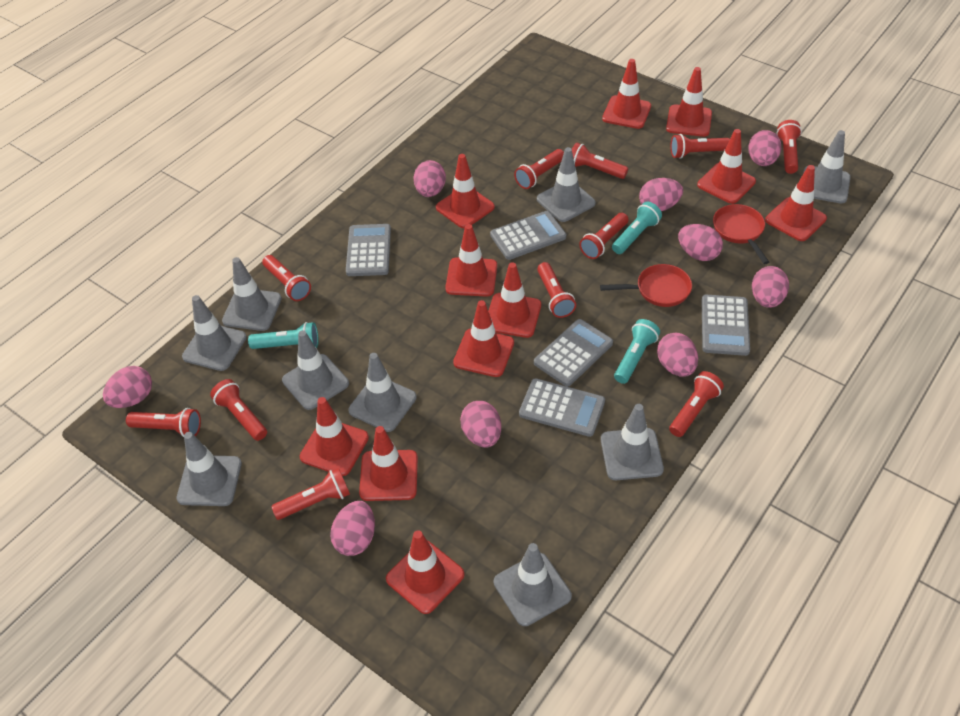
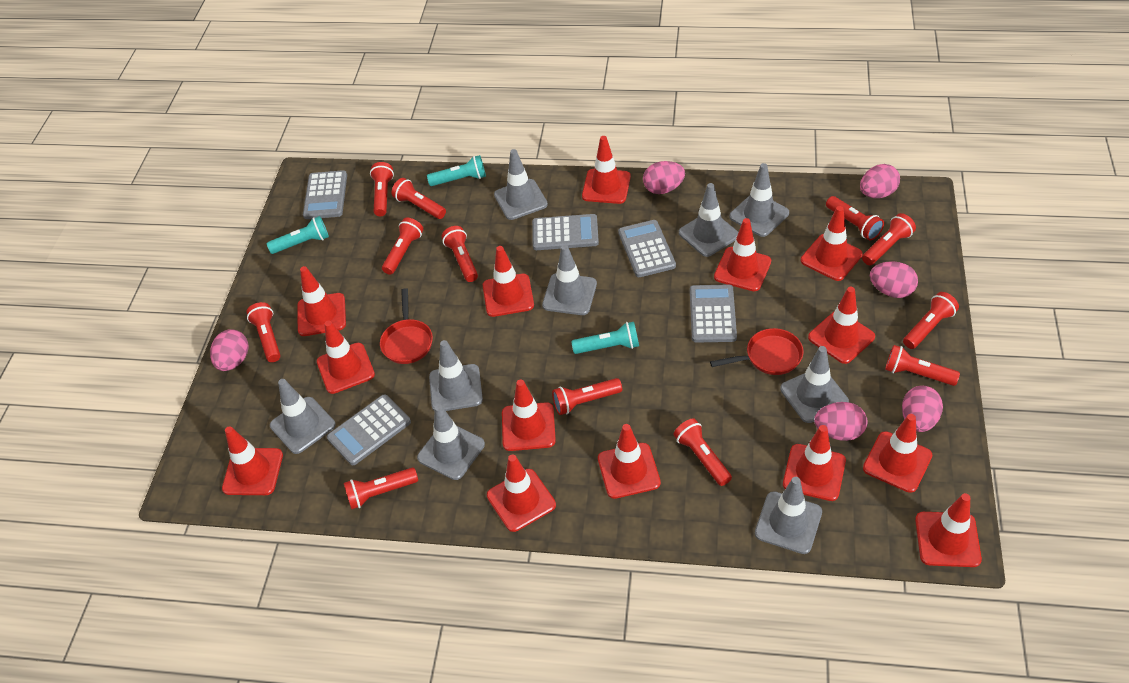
pink egg: 9 -> 6
red flashlight: 11 -> 12
red traffic cone: 11 -> 14

